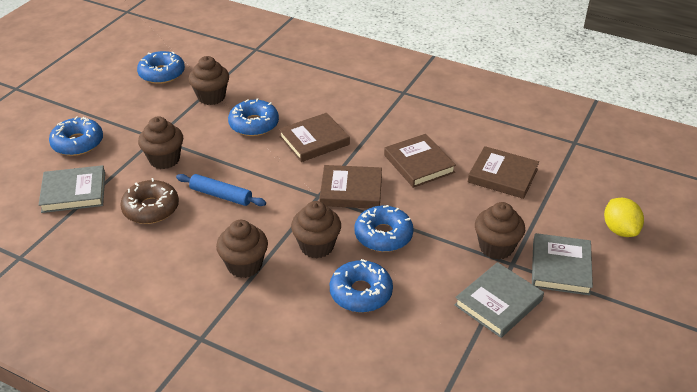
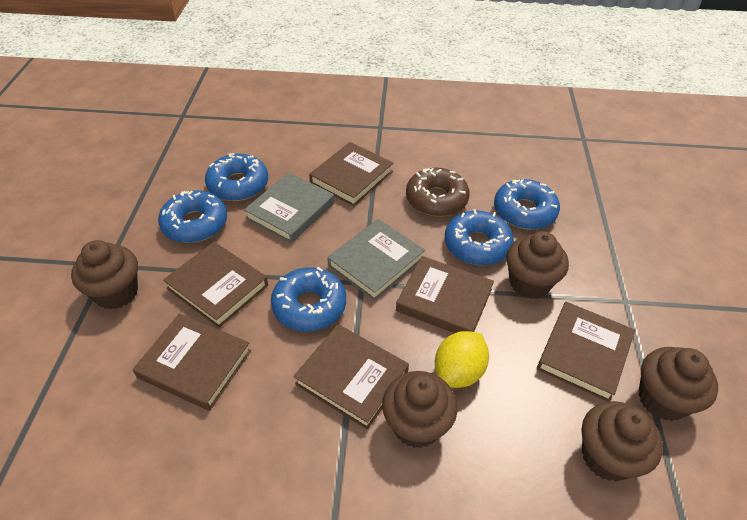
blue rolling pin: 1 -> 0
brown book: 4 -> 6
grey book: 3 -> 2

